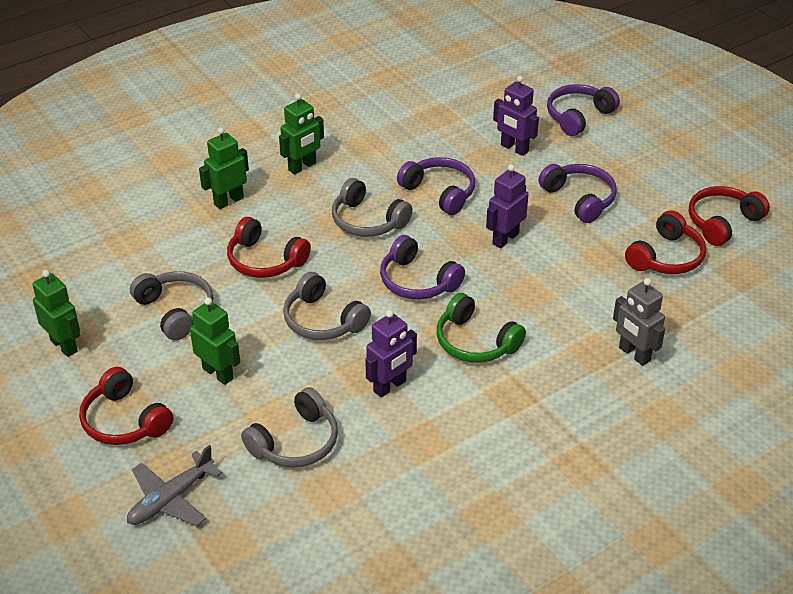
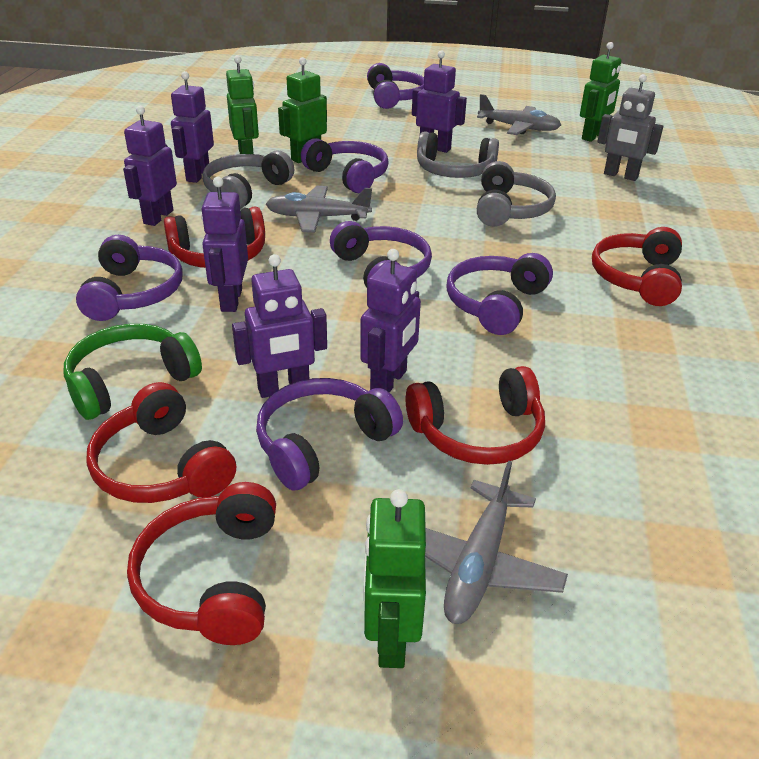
grey headphones: 4 -> 3
grey plane: 1 -> 3
purple headphones: 4 -> 6
purple robot: 3 -> 6
red headphones: 4 -> 5

